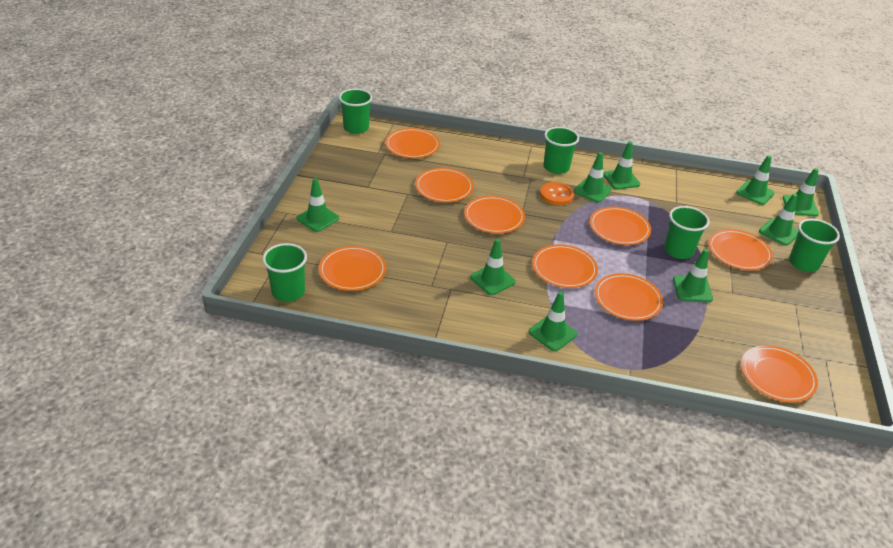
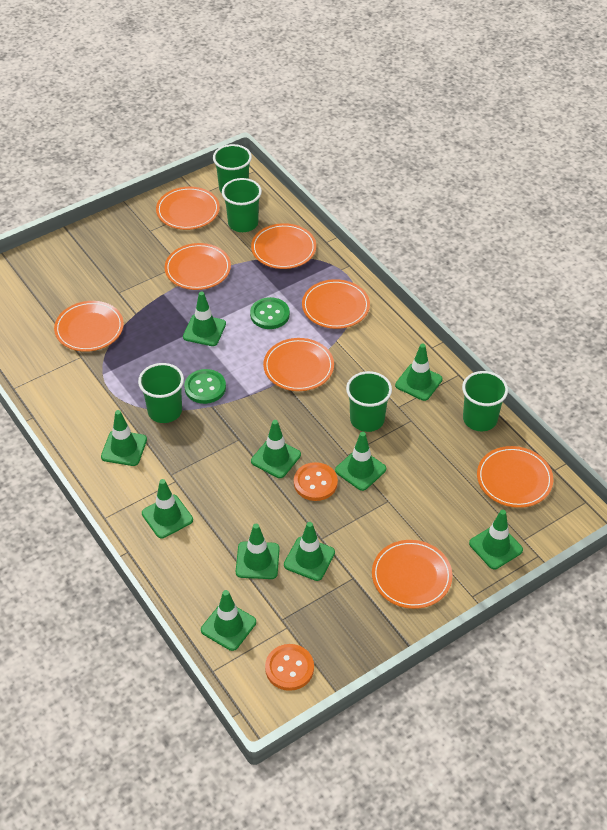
green button: 0 -> 2
green traffic cone: 9 -> 10
orange button: 1 -> 2
orange plate: 9 -> 8

